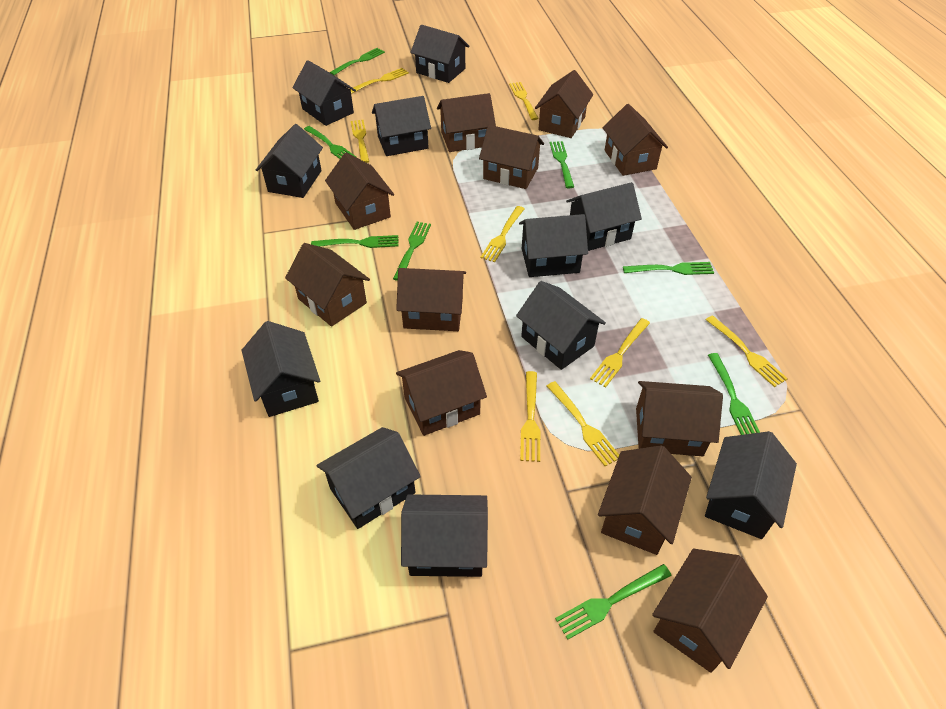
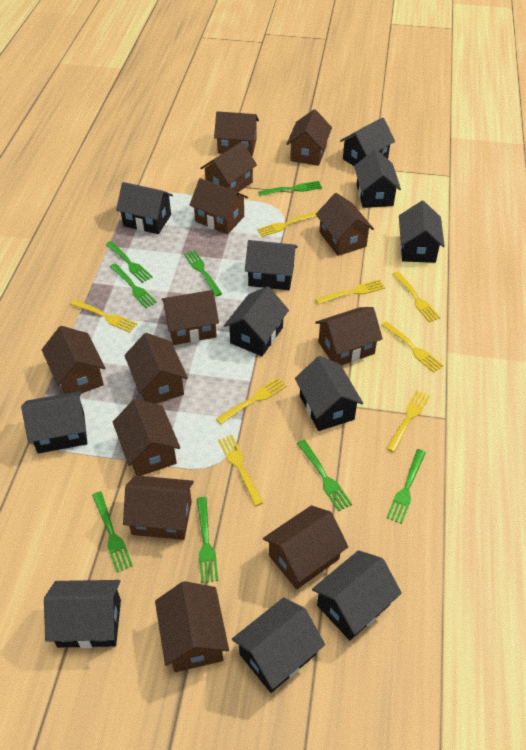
brown house: 11 -> 13

